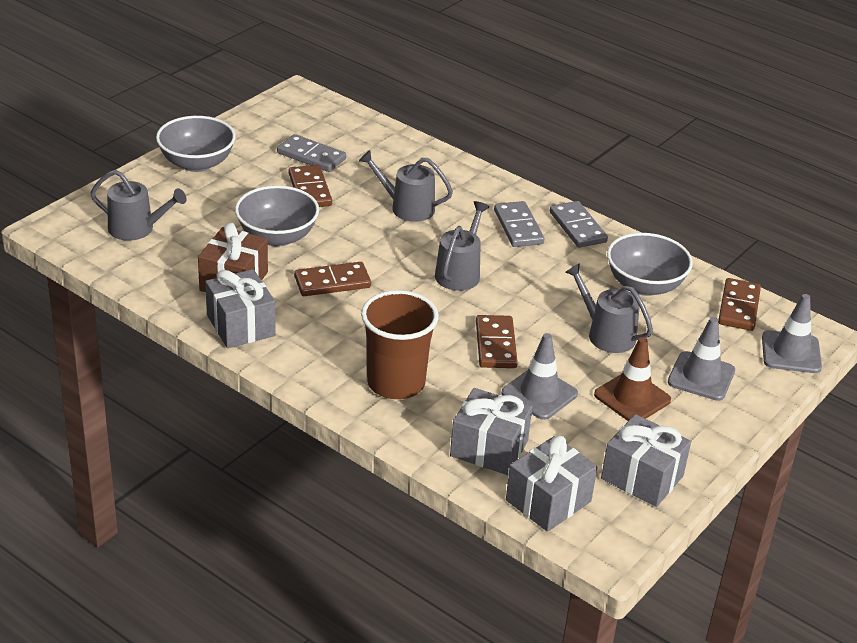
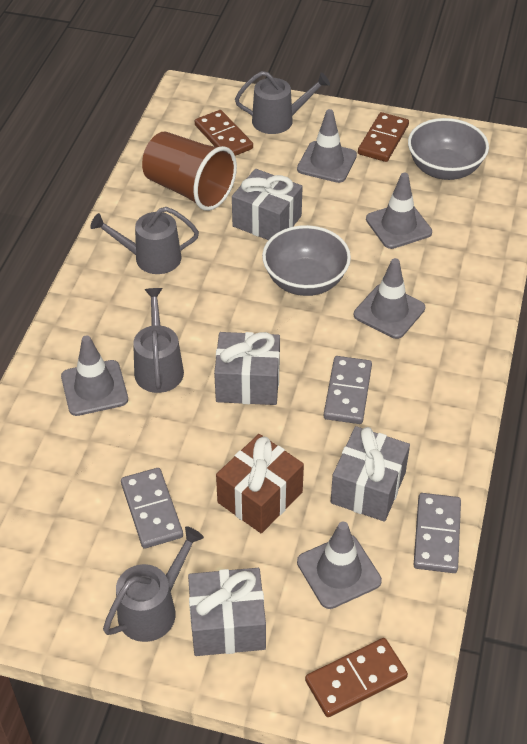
brown domino: 4 -> 3
brown traffic cone: 1 -> 0
grey bowl: 3 -> 2
grey traffic cone: 3 -> 5

